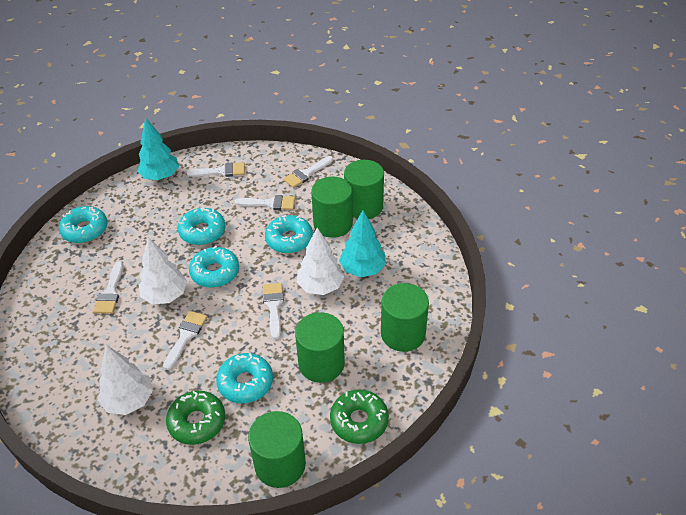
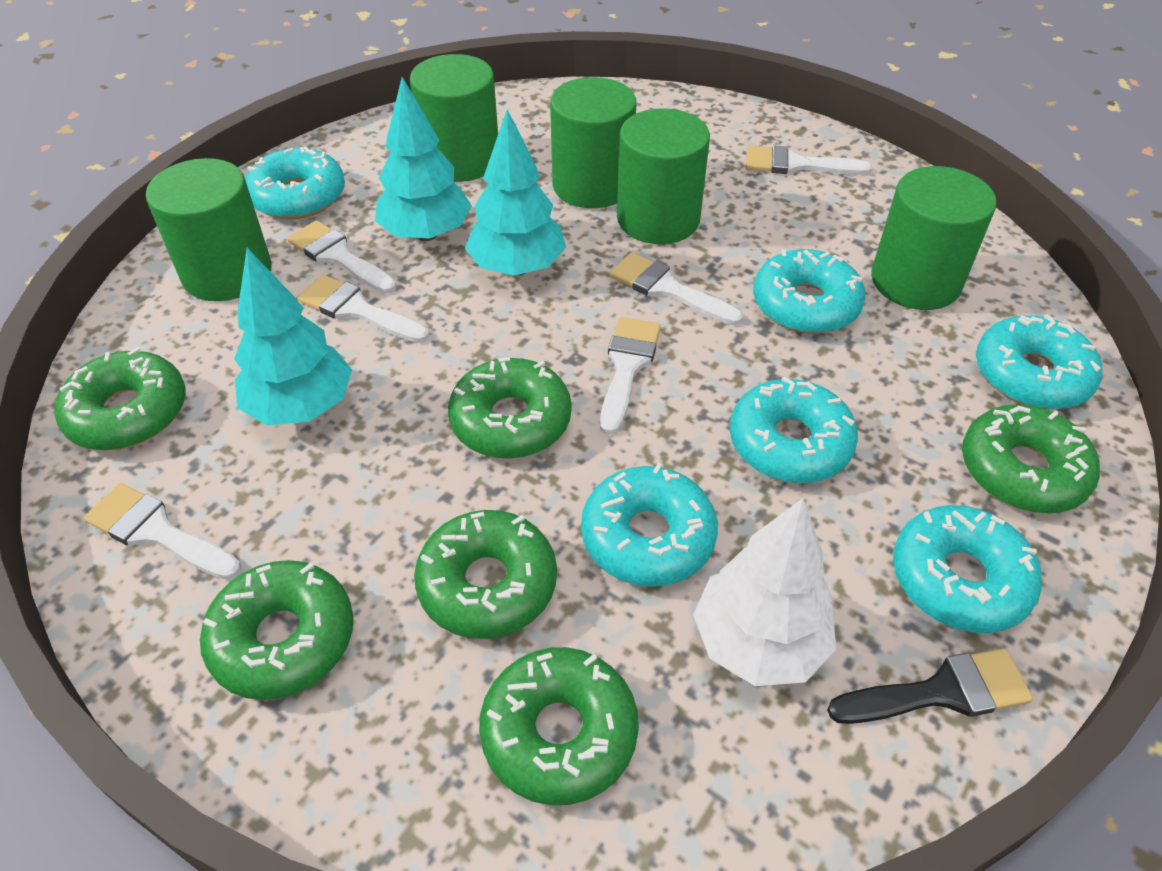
black brush: 0 -> 1
green donut: 2 -> 6
turquoise donut: 5 -> 6
turquoise tree: 2 -> 3
white tree: 3 -> 1

